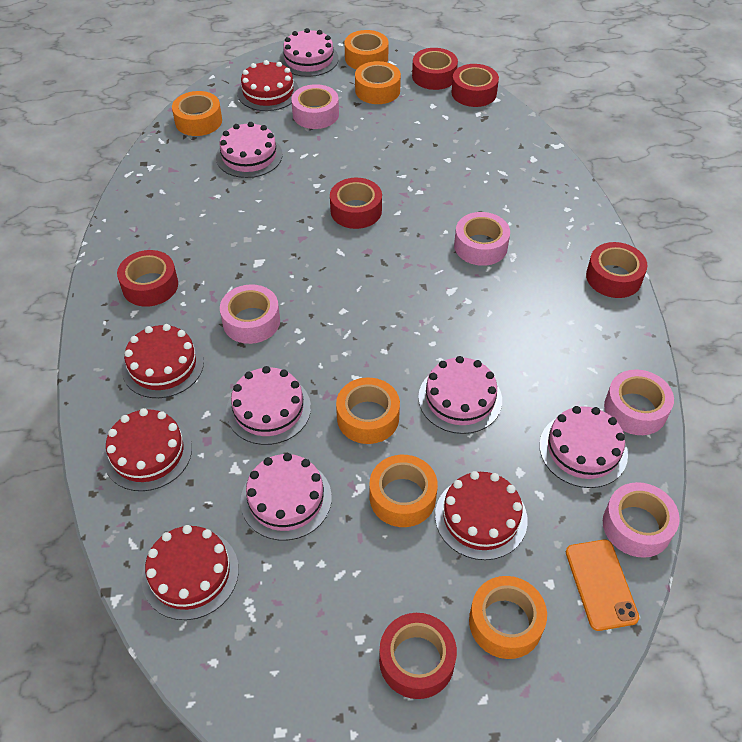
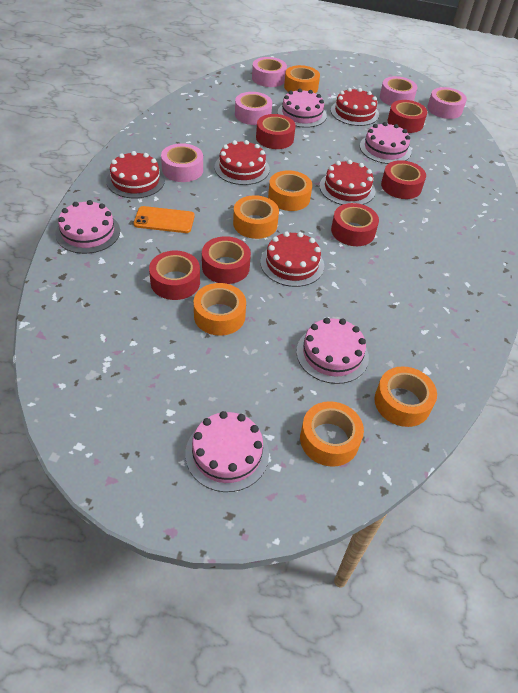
pink cake: 6 -> 5

